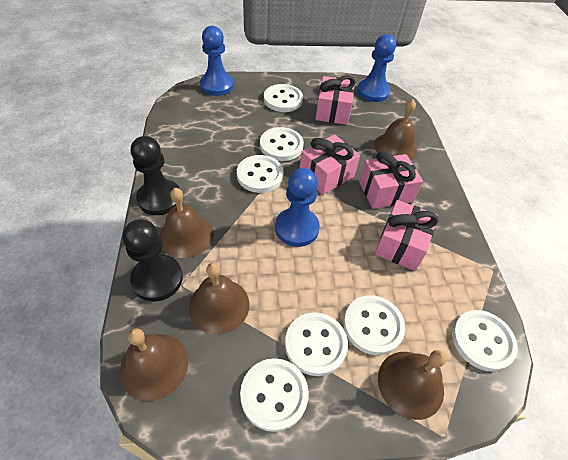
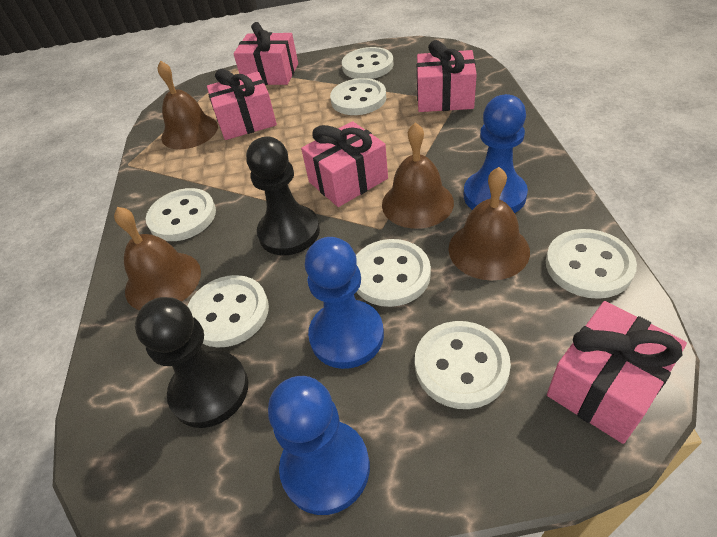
brown bell: 5 -> 4
pink gift: 4 -> 5

